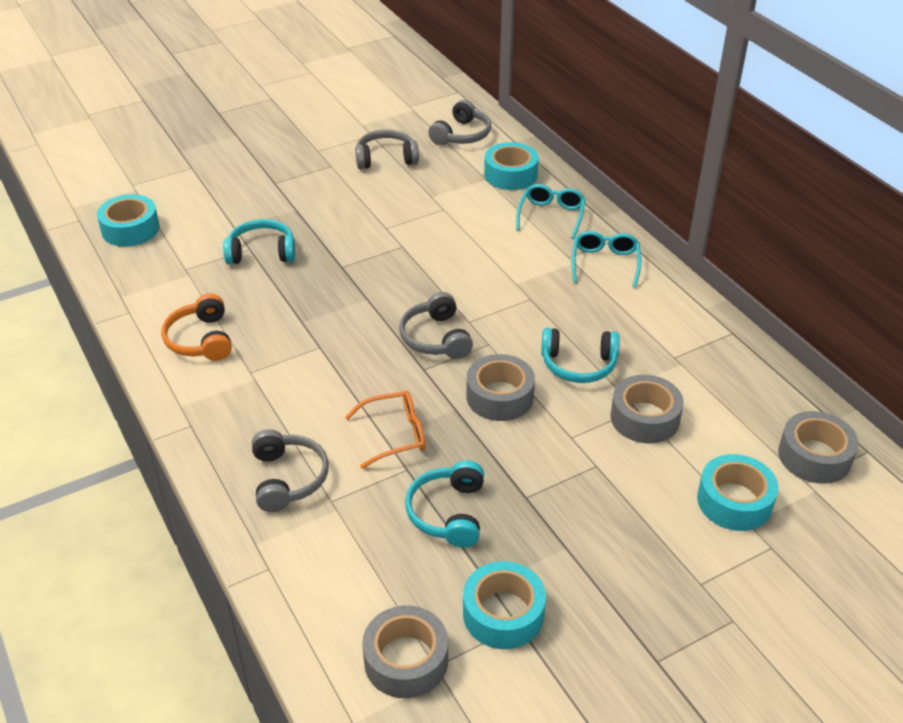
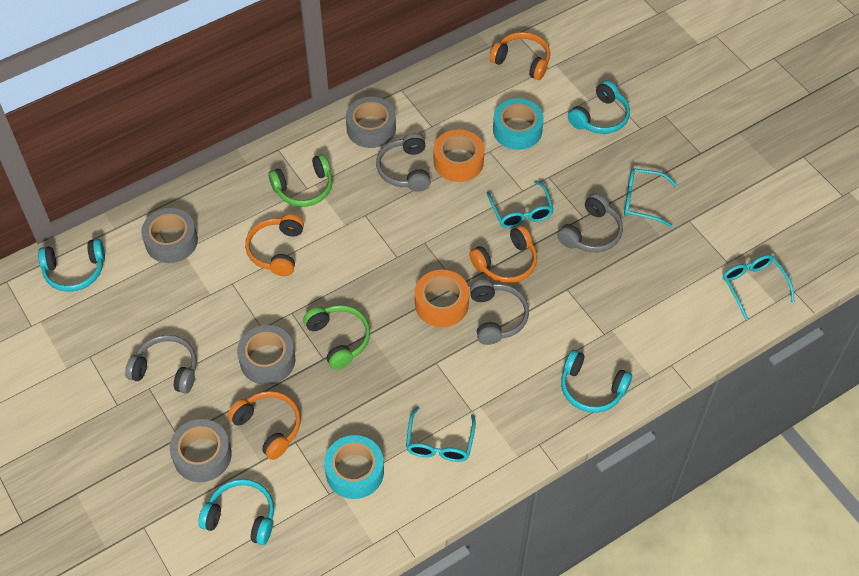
green headphones: 0 -> 2
orange glasses: 1 -> 0
orange headphones: 1 -> 4
orange tape: 0 -> 2
turquoise glasses: 2 -> 4
turquoise headphones: 3 -> 4
turquoise tape: 4 -> 2

